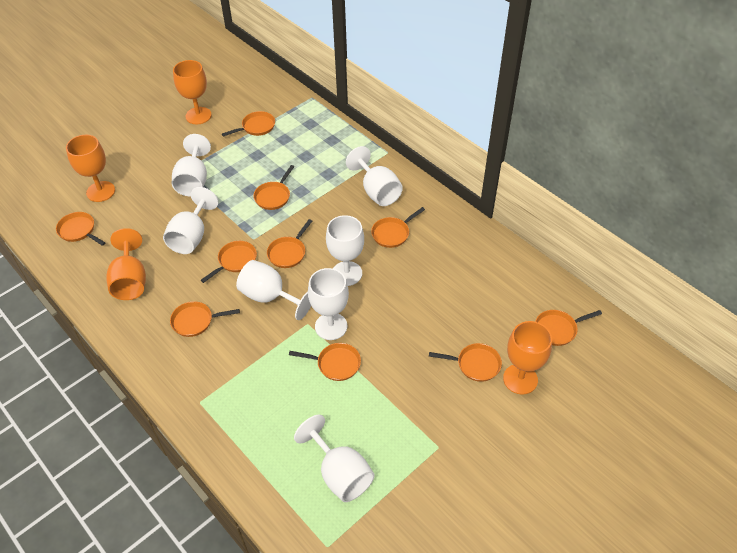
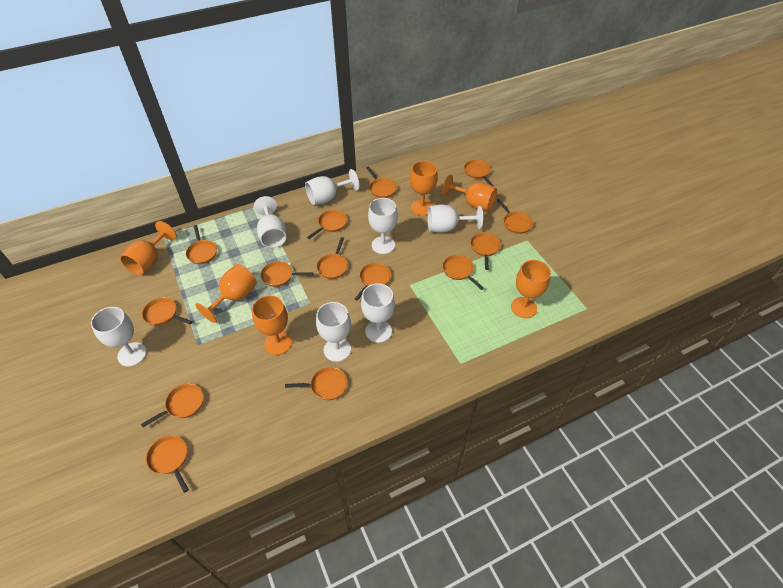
orange goblet: 4 -> 6
orange pan: 10 -> 14

